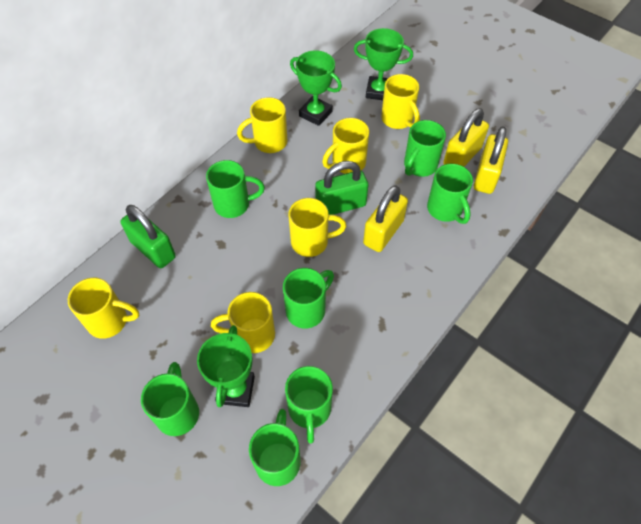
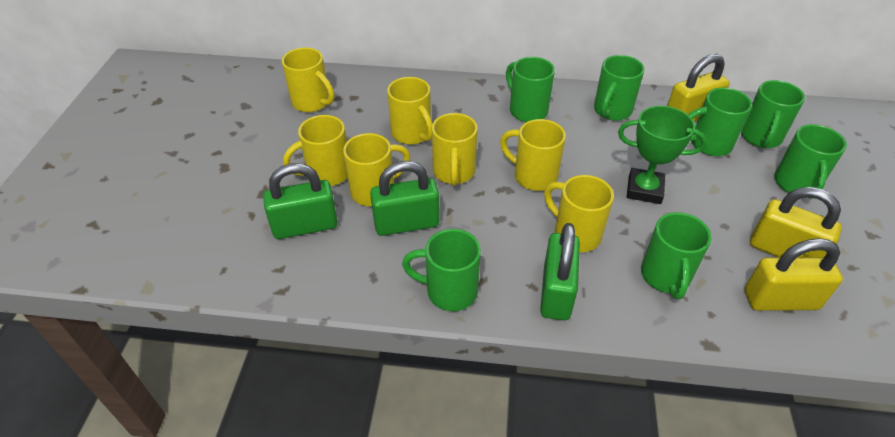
green padlock: 2 -> 3
green trophy: 3 -> 1
yellow mug: 6 -> 7

